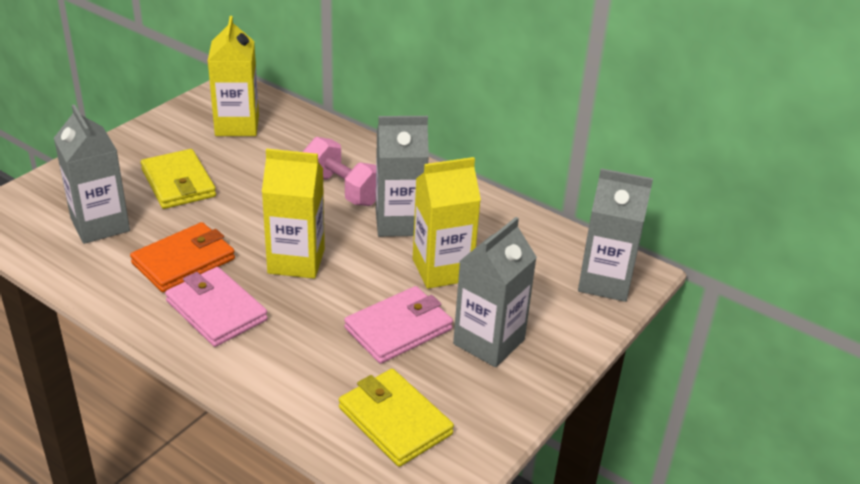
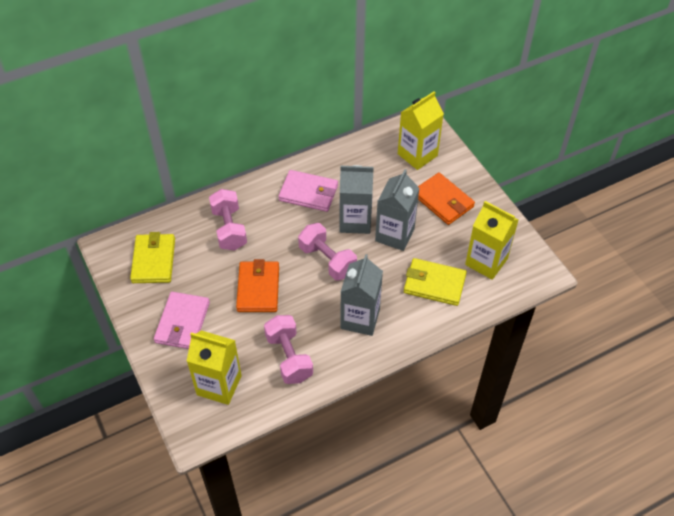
grey carton: 4 -> 3
orange wallet: 1 -> 2
pink dumbbell: 1 -> 3

